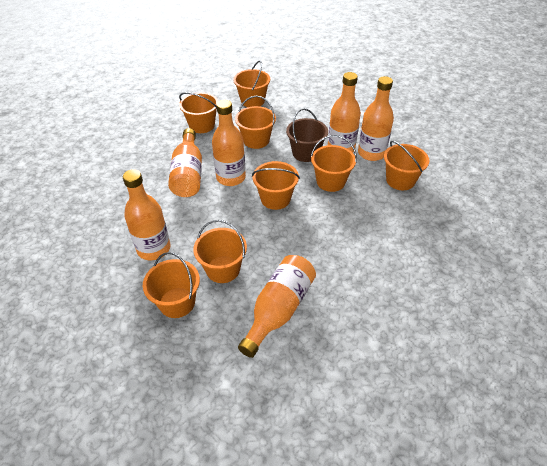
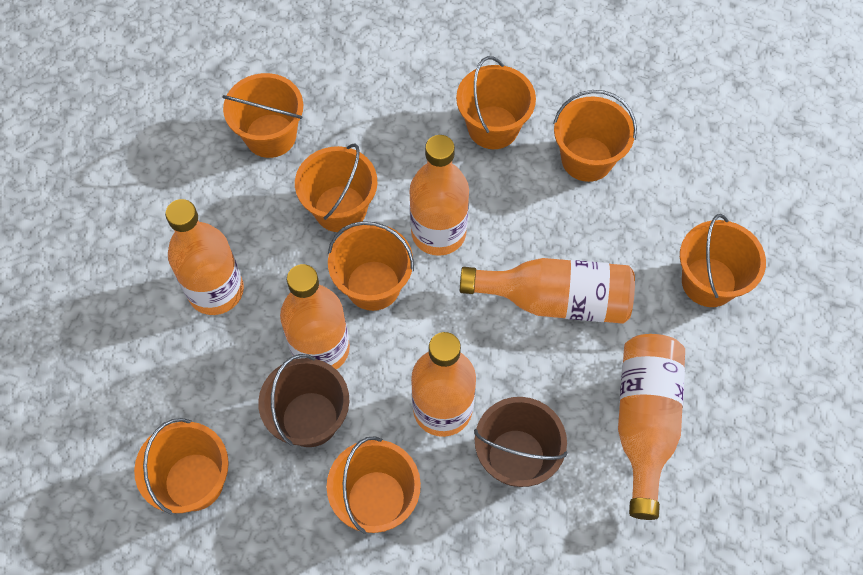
brown bucket: 1 -> 2

